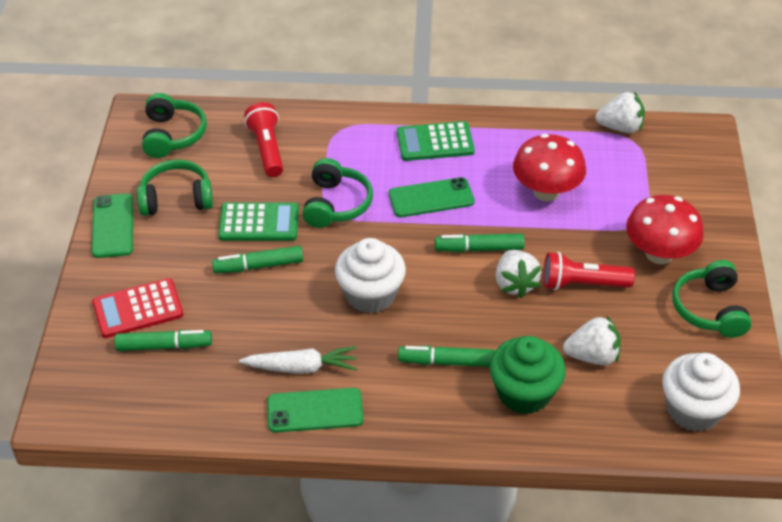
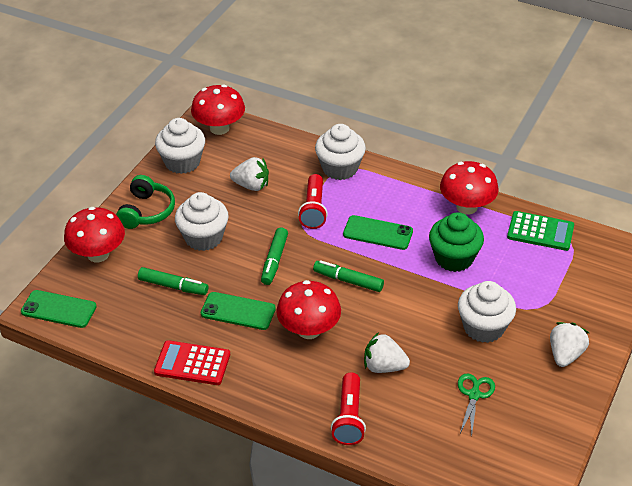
green calculator: 2 -> 1
green headphones: 4 -> 1
green marker: 4 -> 3
green scissors: 0 -> 1
red mushroom: 2 -> 4
white carrot: 1 -> 0
white cupcake: 2 -> 4

